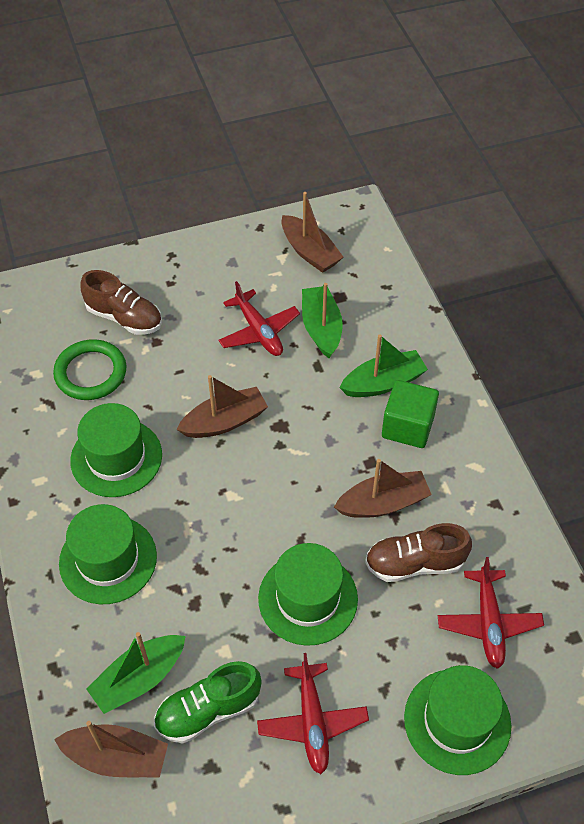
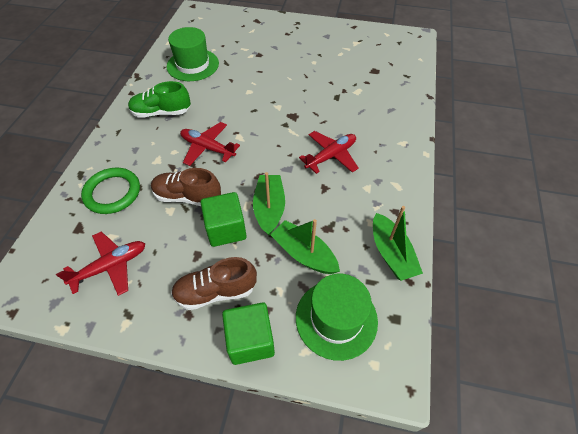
brown boat: 4 -> 0
green cube: 1 -> 2
green hat: 4 -> 2

